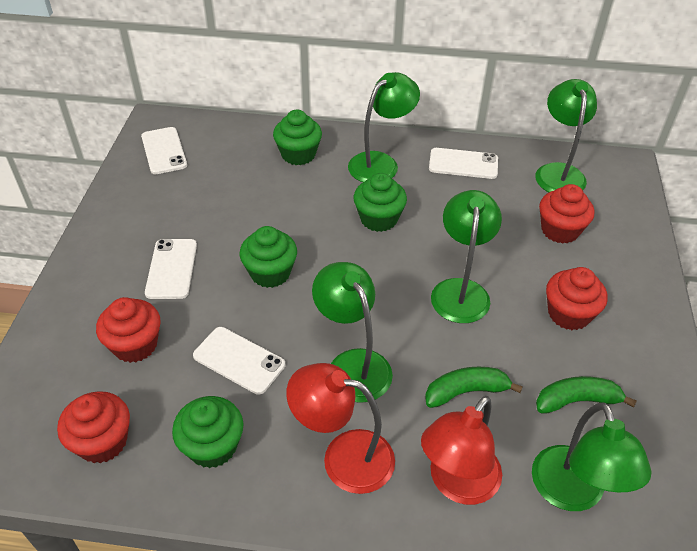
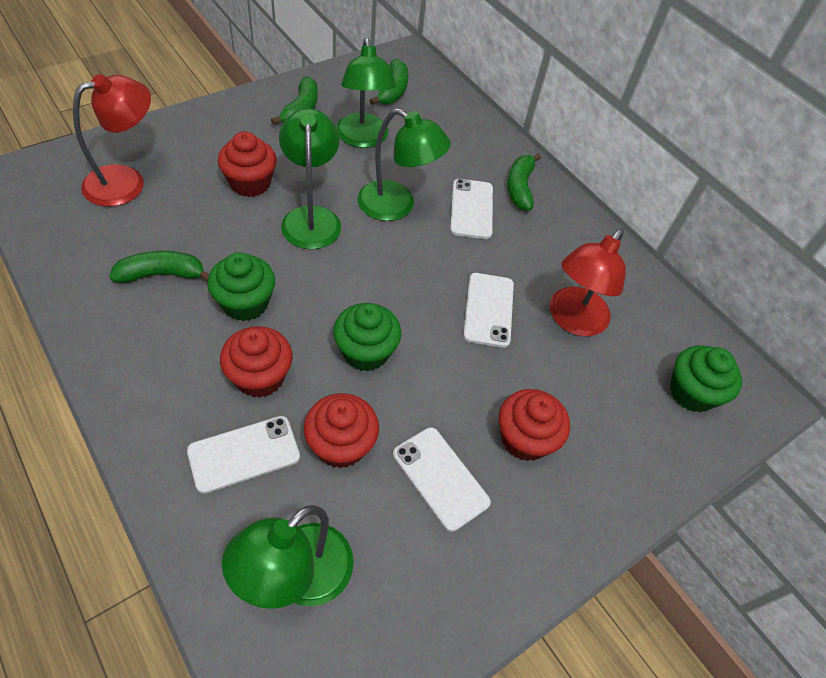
green banana: 2 -> 4
green cupcake: 4 -> 3
green lamp: 5 -> 4

